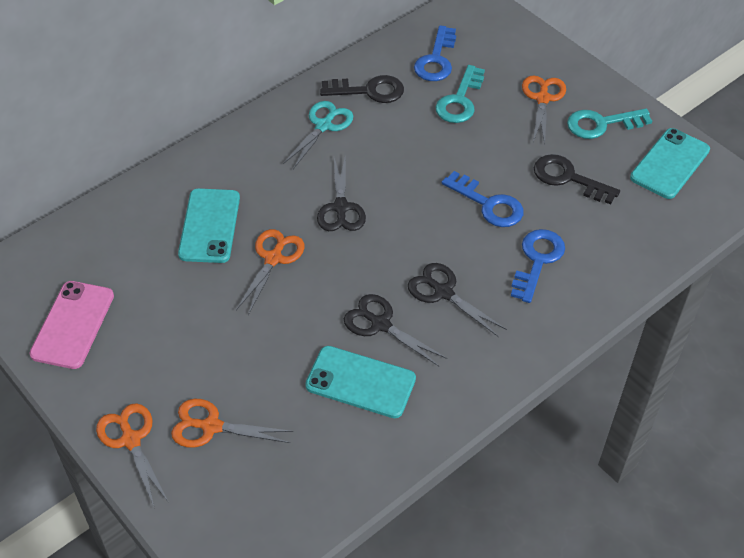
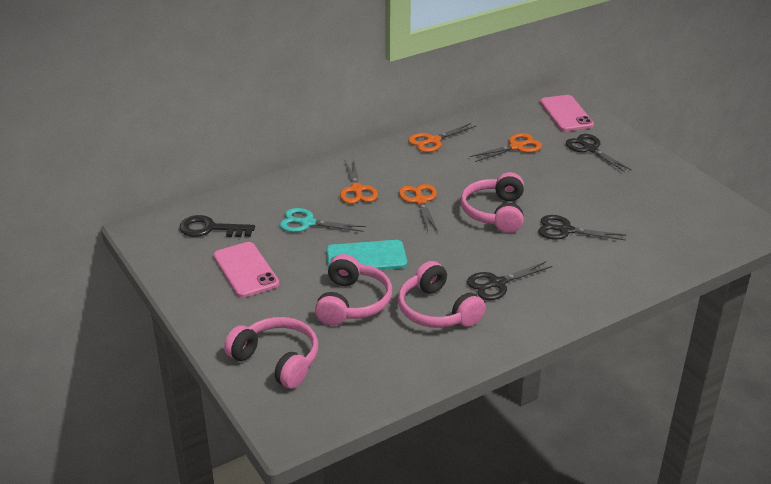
black key: 2 -> 1
blue key: 3 -> 0
pink headphones: 0 -> 4
pink phone: 1 -> 2
turquoise key: 2 -> 0
turquoise phone: 3 -> 1

